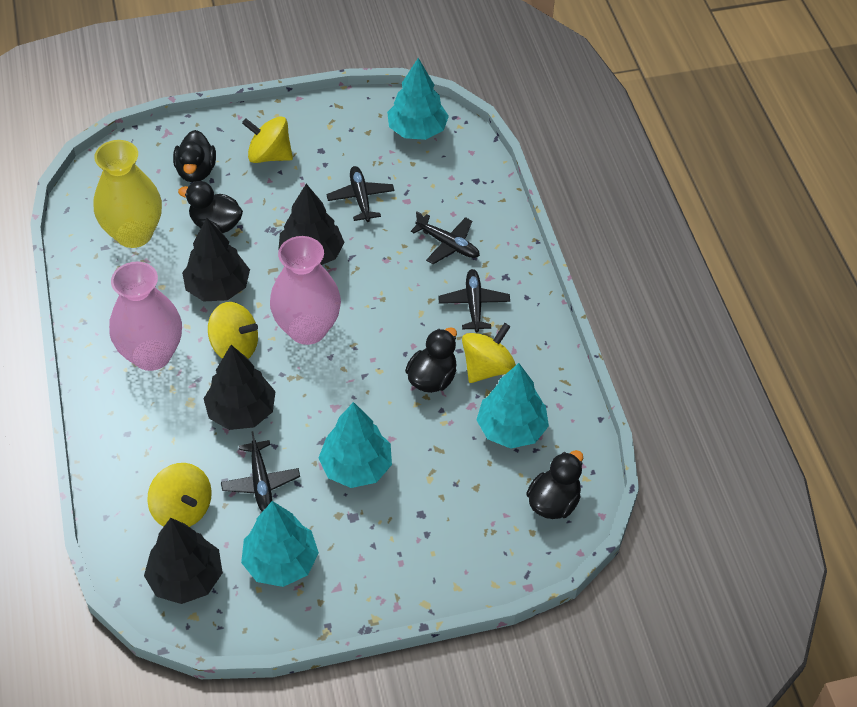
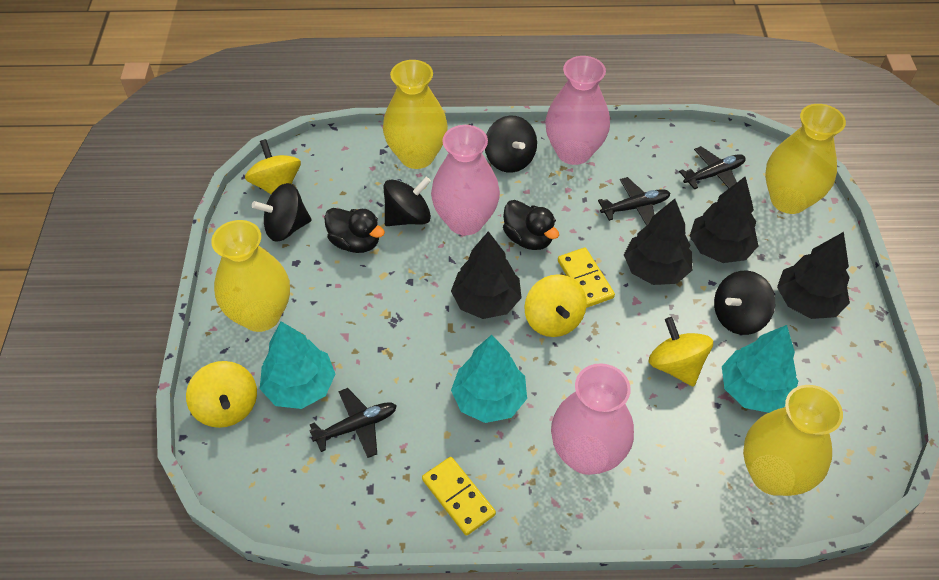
black duck: 4 -> 2
black plane: 4 -> 3
black spinning top: 0 -> 4
pink vase: 2 -> 3
turquoise tree: 4 -> 3
yellow domino: 0 -> 2
yellow vase: 1 -> 4

